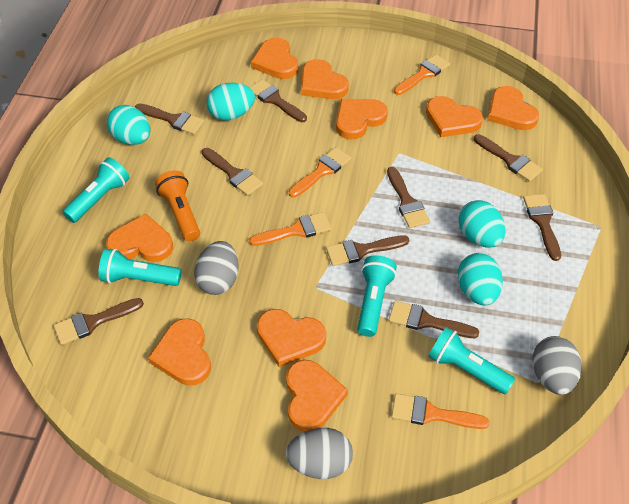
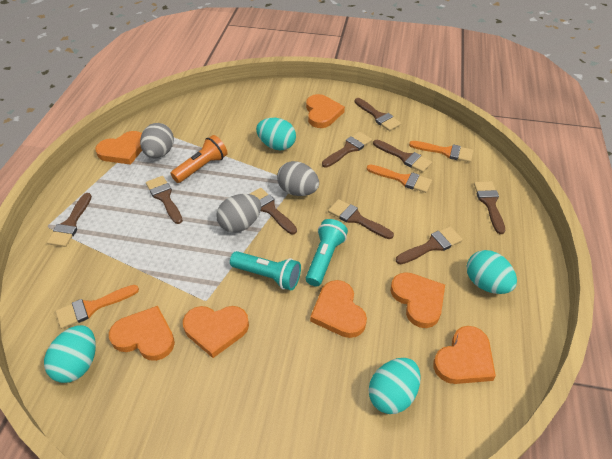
orange brush: 4 -> 3
orange heart: 9 -> 7
turquoise flashlight: 4 -> 2

